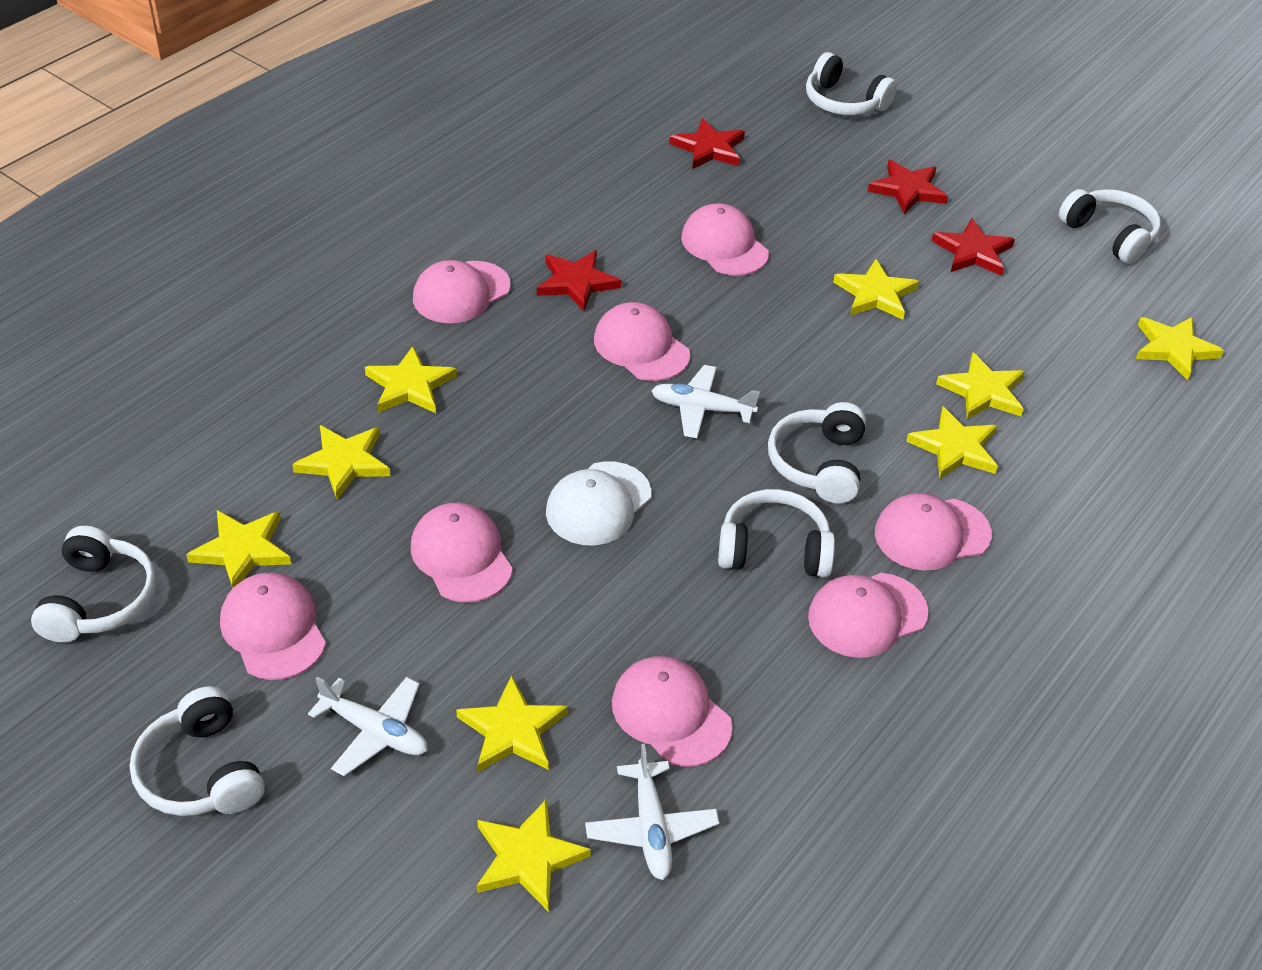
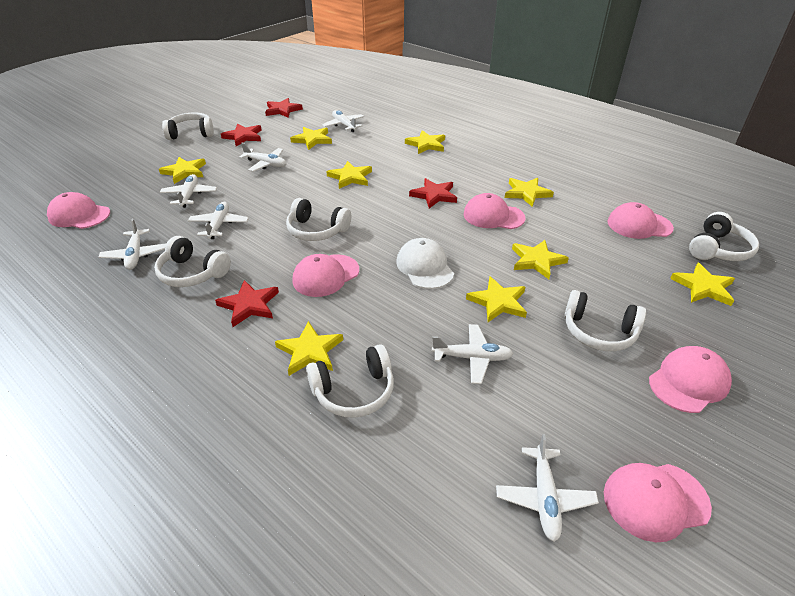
pink cap: 8 -> 6
white plane: 3 -> 7

